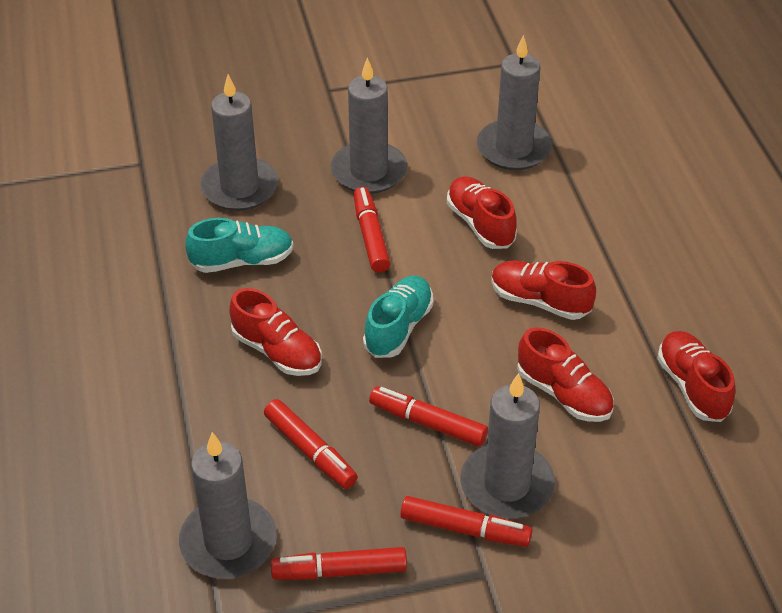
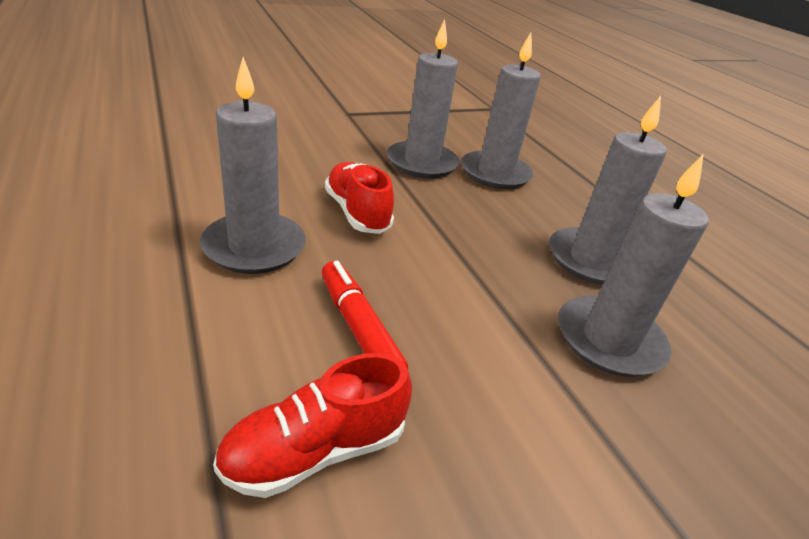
red marker: 5 -> 1
red shoe: 5 -> 2
turquoise shoe: 2 -> 0

